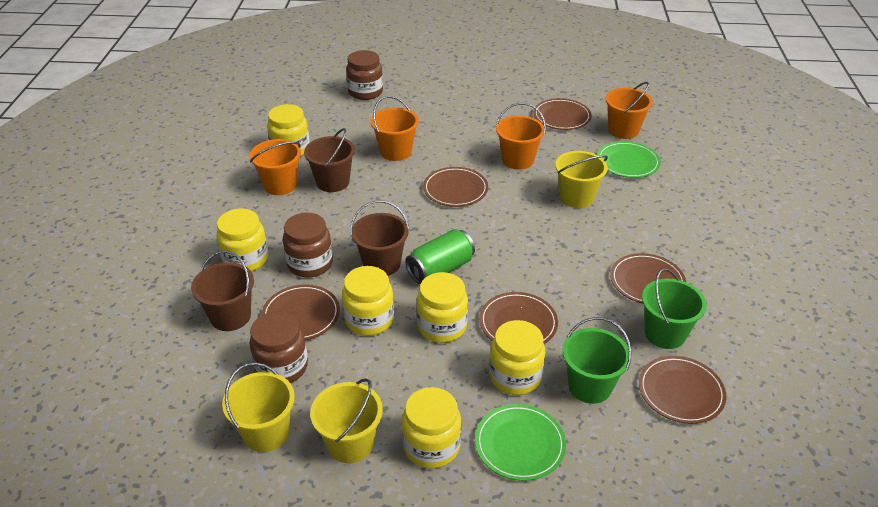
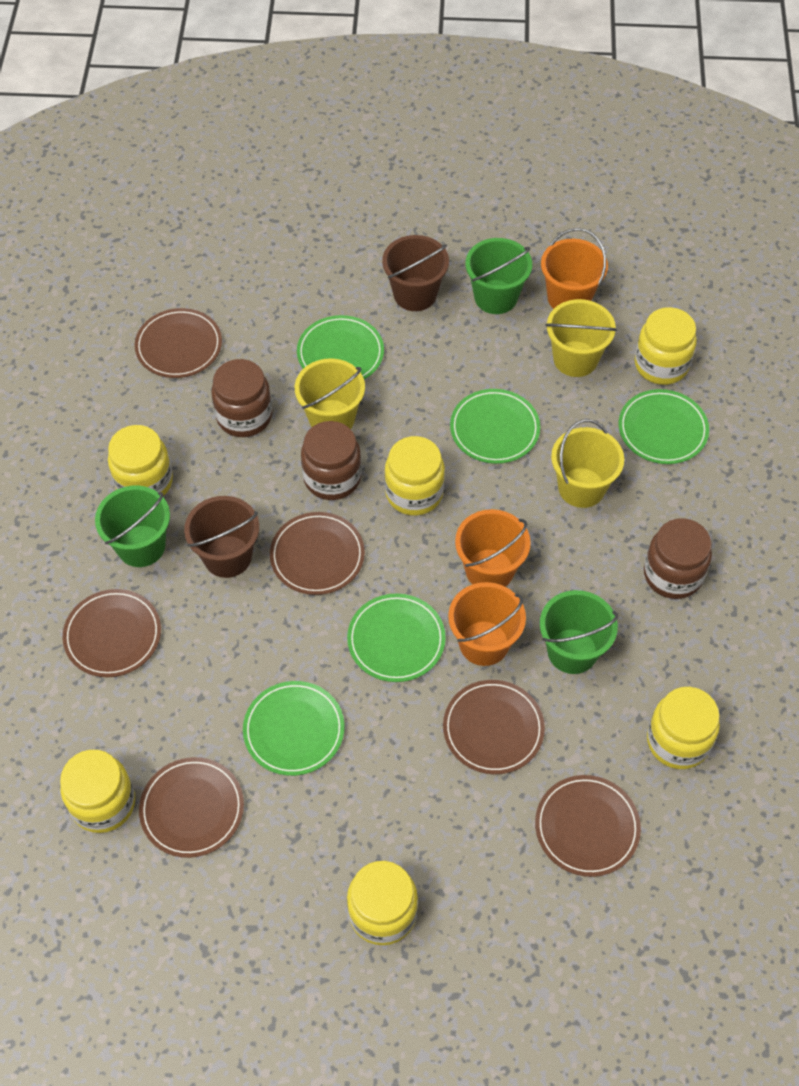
brown bucket: 3 -> 2
green bucket: 2 -> 3
green can: 1 -> 0
green plate: 2 -> 5
orange bucket: 4 -> 3

